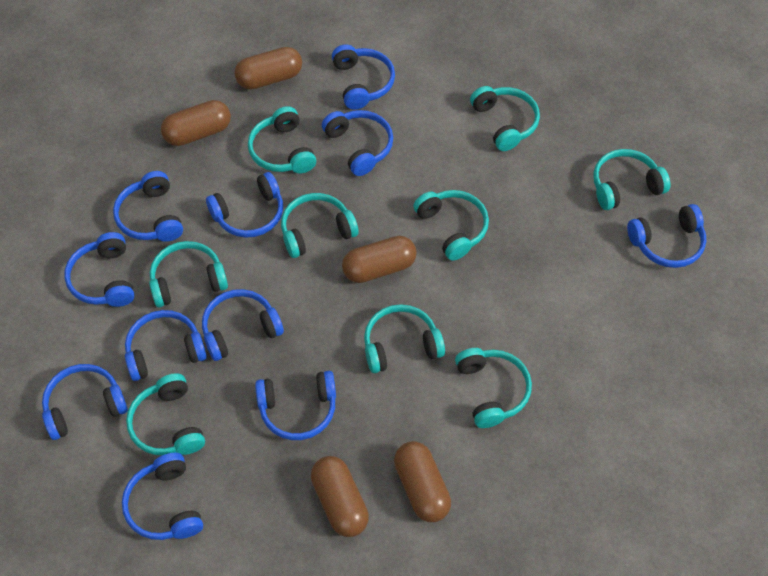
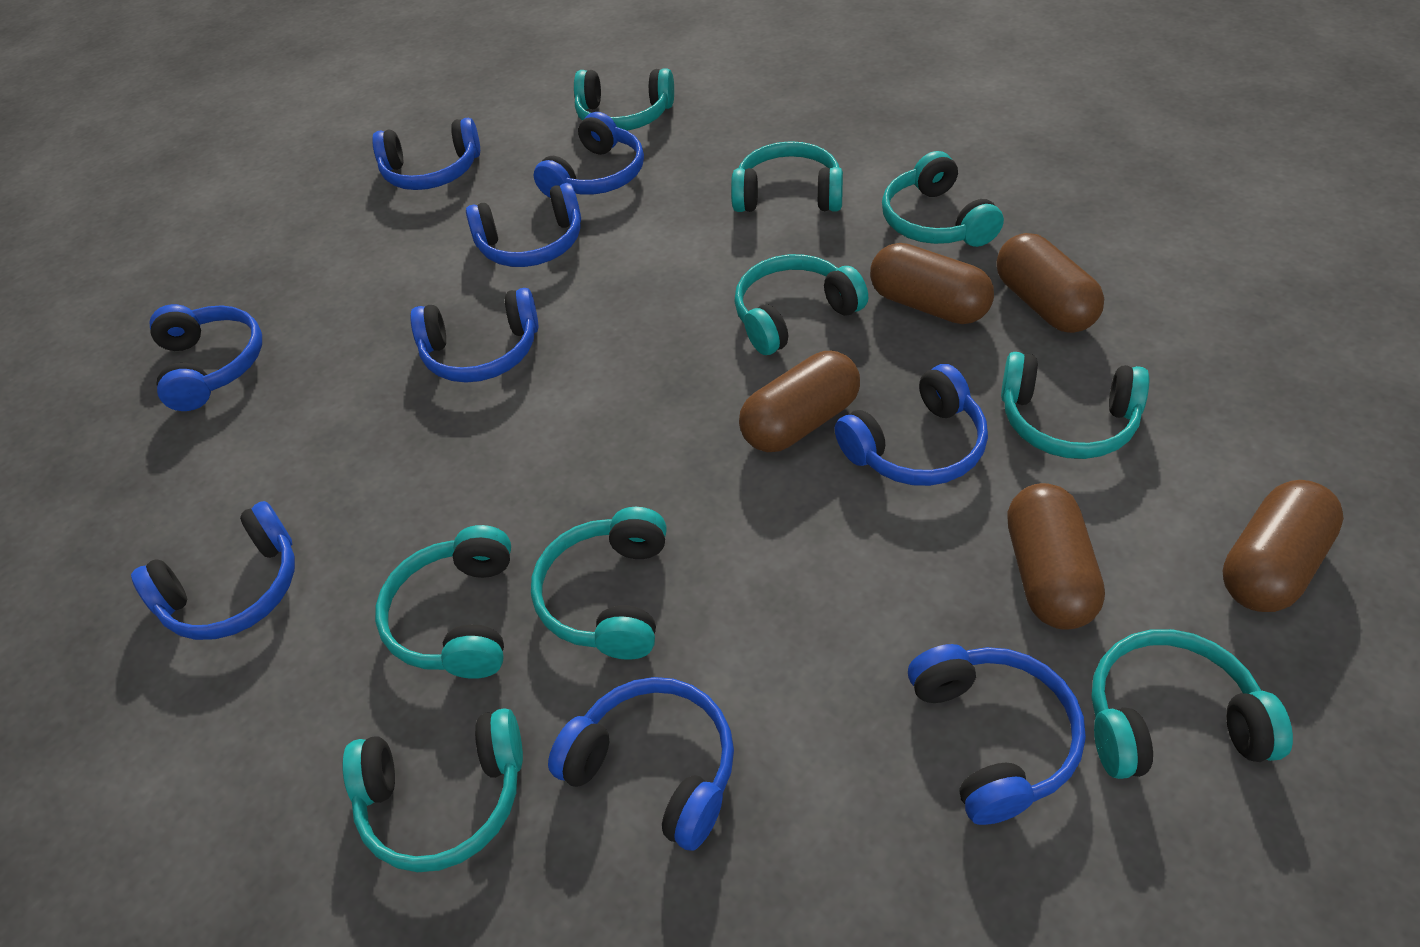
blue headphones: 11 -> 9

